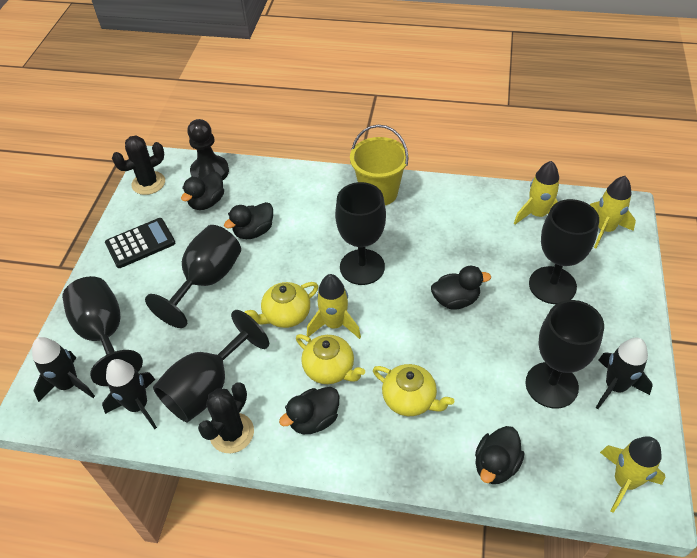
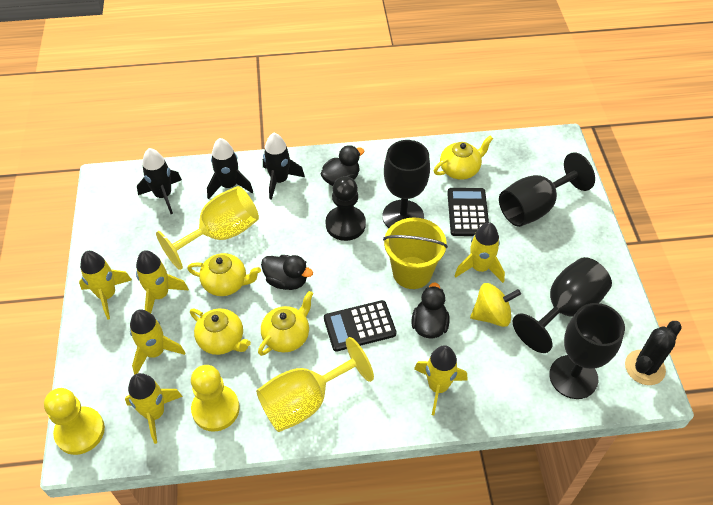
black cactus: 2 -> 1
black calculator: 1 -> 2
black duck: 5 -> 3
black goblet: 6 -> 4
yellow goblet: 0 -> 2
yellow pawn: 0 -> 2
yellow rocket: 4 -> 6
yellow spinning top: 0 -> 1
yellow teapot: 3 -> 4

